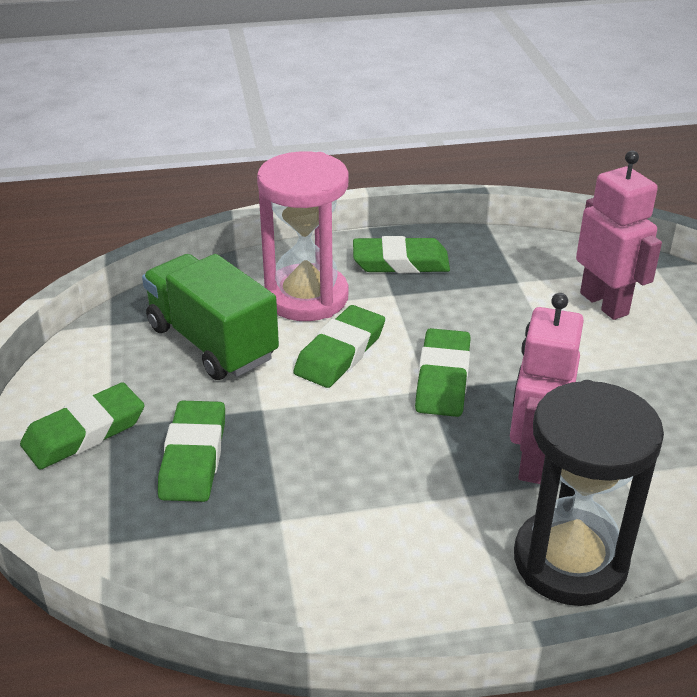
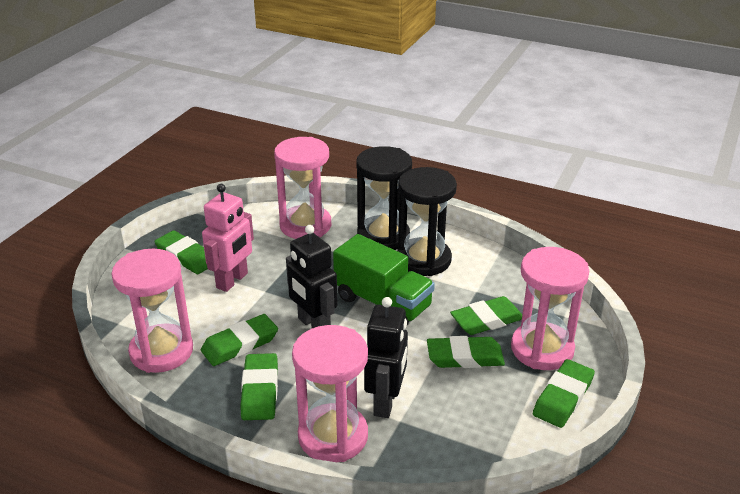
black hourglass: 1 -> 2
black robot: 0 -> 2
green eraser: 5 -> 6
pink hourglass: 1 -> 4
pink robot: 2 -> 1

